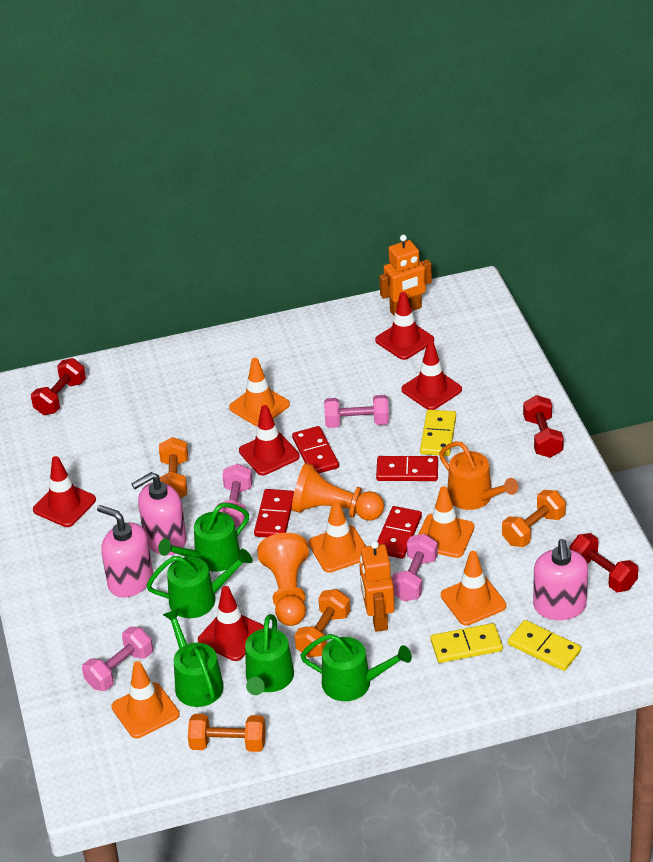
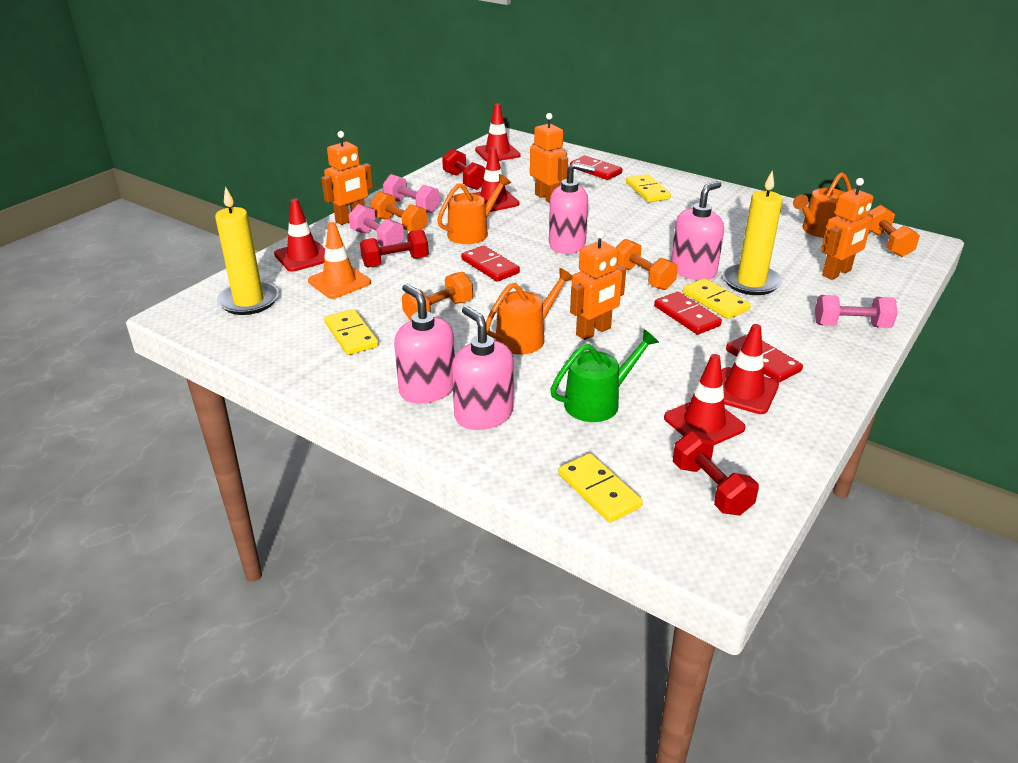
green watering can: 5 -> 1
orange pawn: 2 -> 0
orange robot: 2 -> 4
orange traffic cone: 5 -> 1
orange watering can: 1 -> 3
pink dumbbell: 4 -> 3
pink soap dispenser: 3 -> 4
yellow candle: 0 -> 2
yellow domino: 3 -> 4

